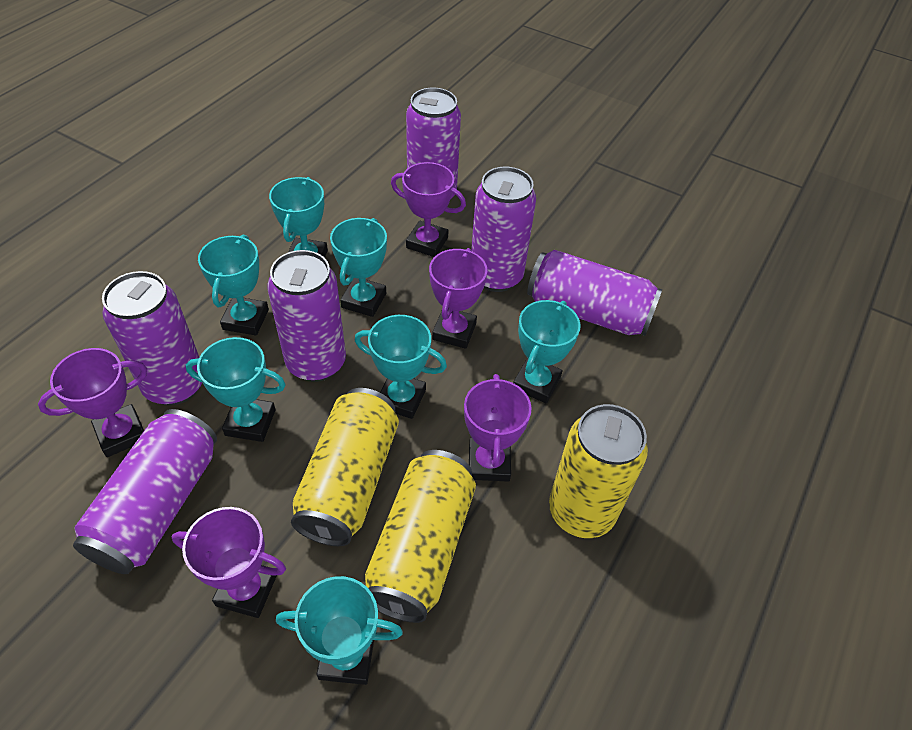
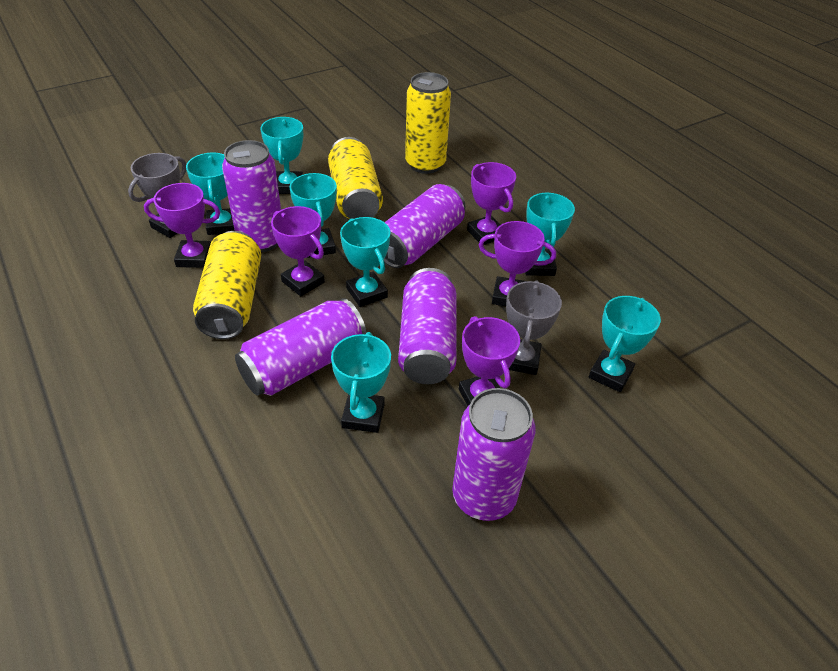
grey trophy: 0 -> 2
purple can: 6 -> 5

